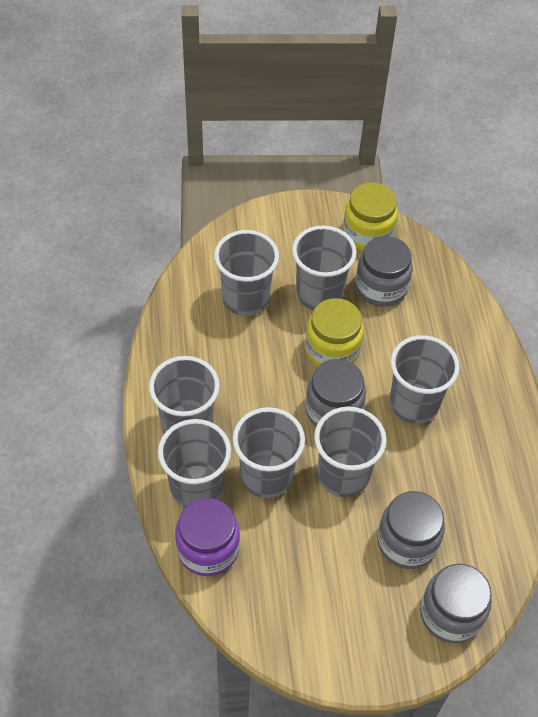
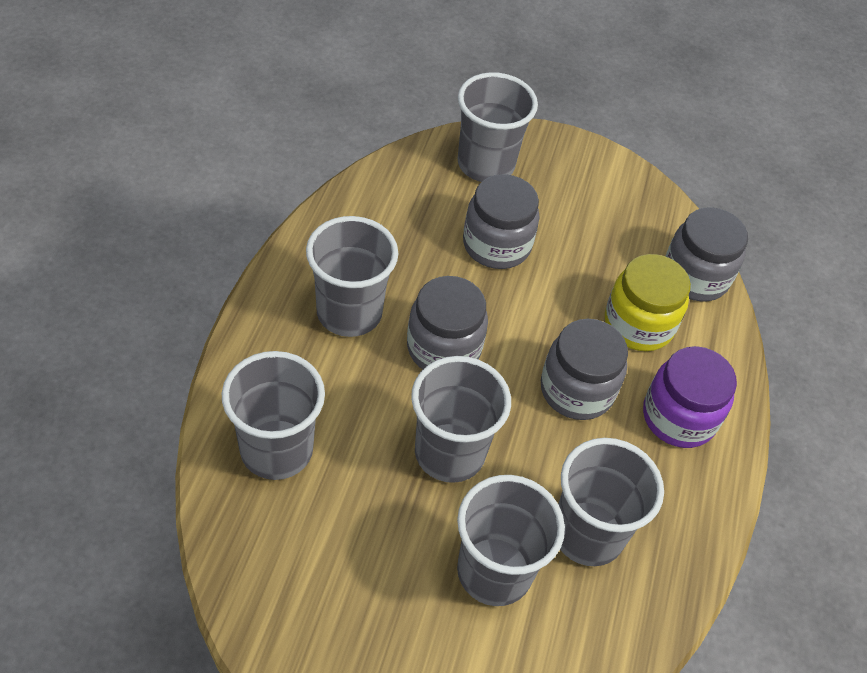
grey cup: 7 -> 6
yellow jar: 2 -> 1

